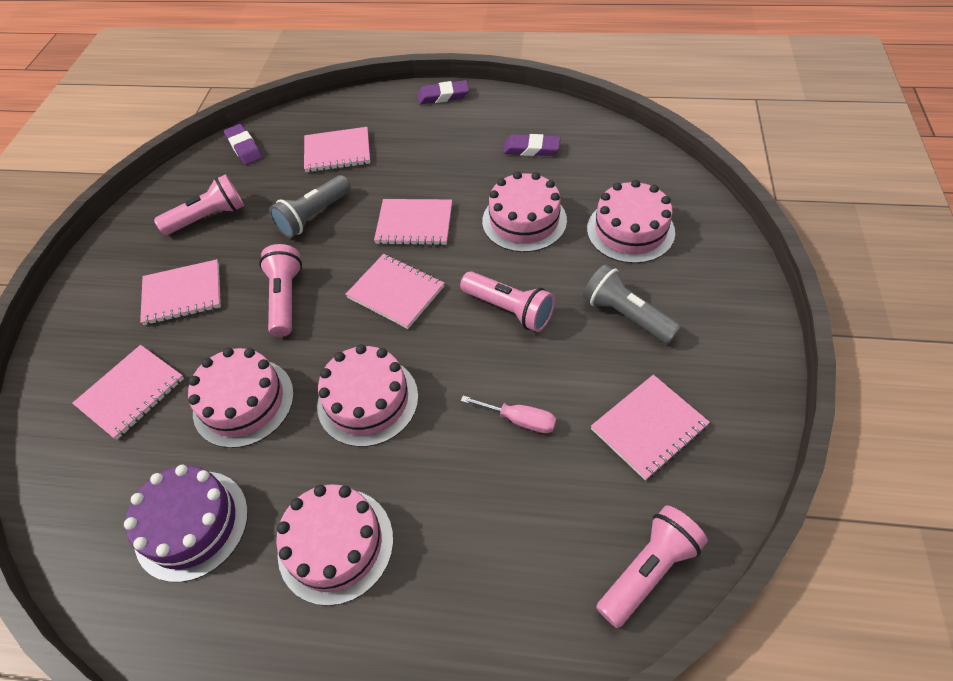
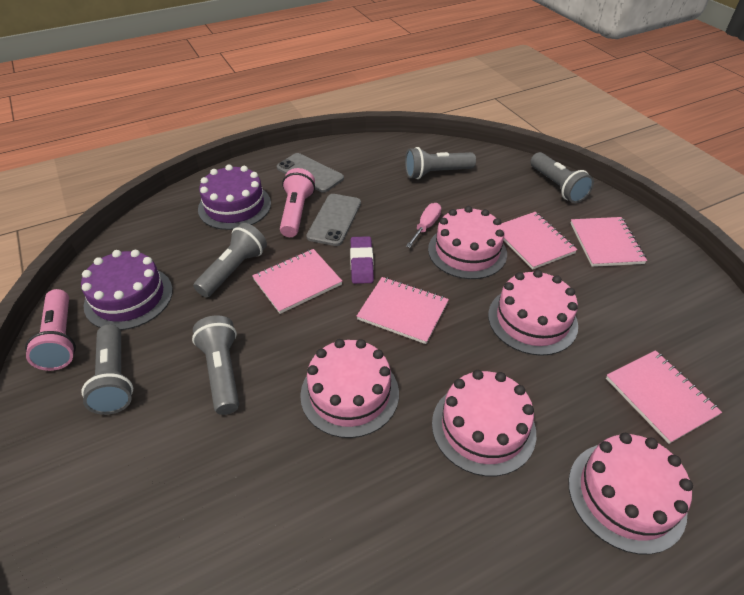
grey flashlight: 2 -> 5
grey phone: 0 -> 2
pink flashlight: 4 -> 2
pink notebook: 6 -> 5
purple cake: 1 -> 2
purple eraser: 3 -> 1

